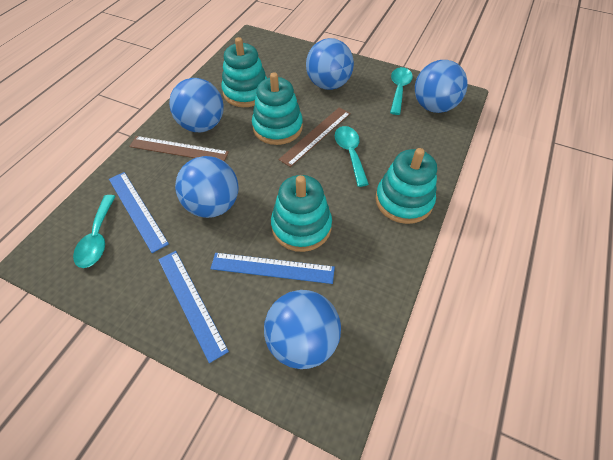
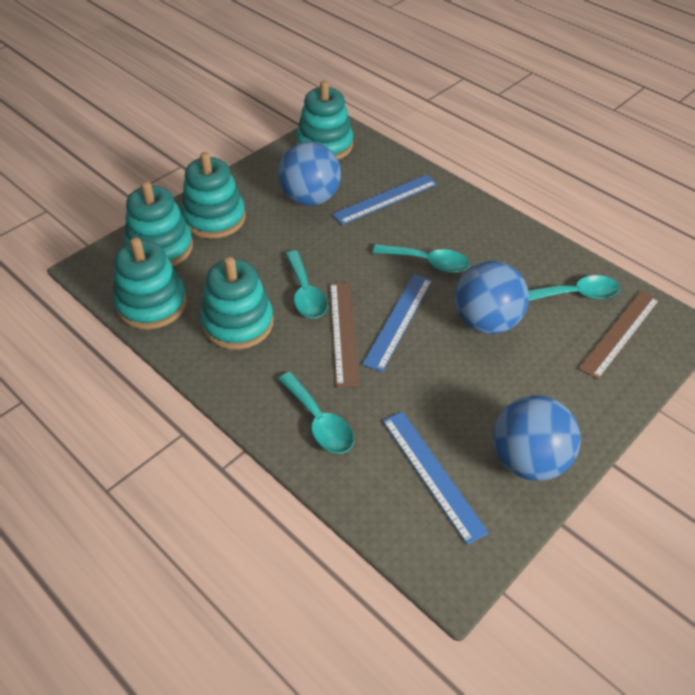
blue ball: 5 -> 3
turquoise spoon: 3 -> 4
turquoise stacking toy: 4 -> 5

